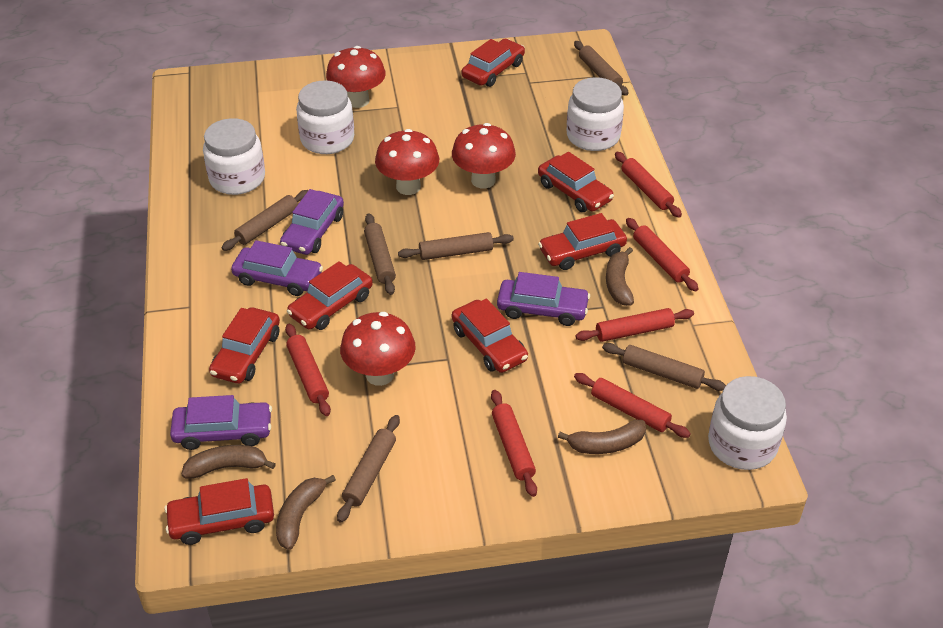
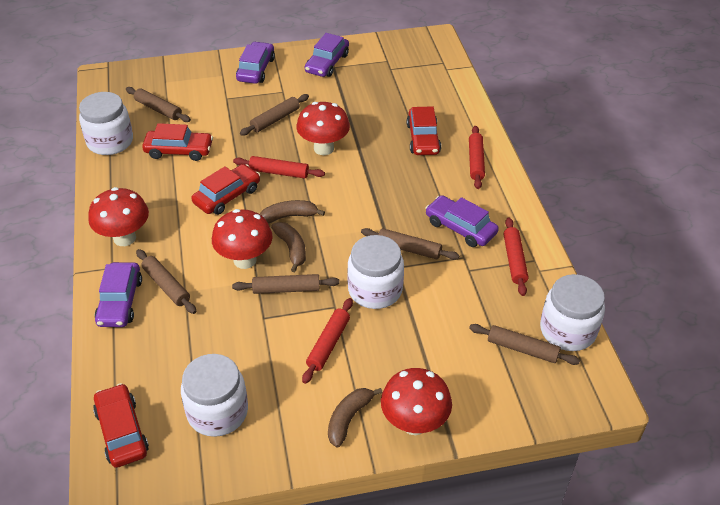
brown banana: 4 -> 3
red car: 7 -> 4
red rolling pin: 6 -> 4

